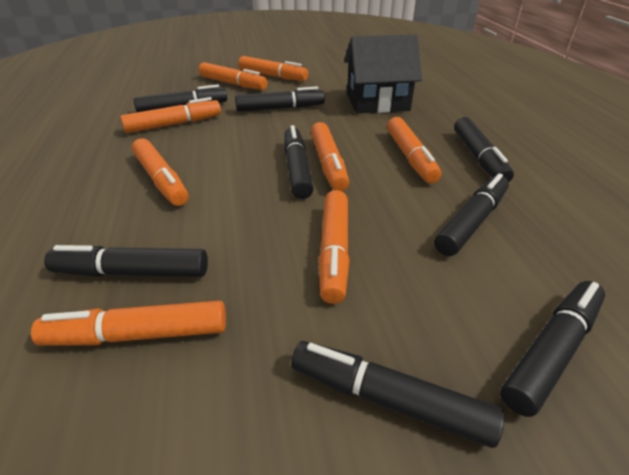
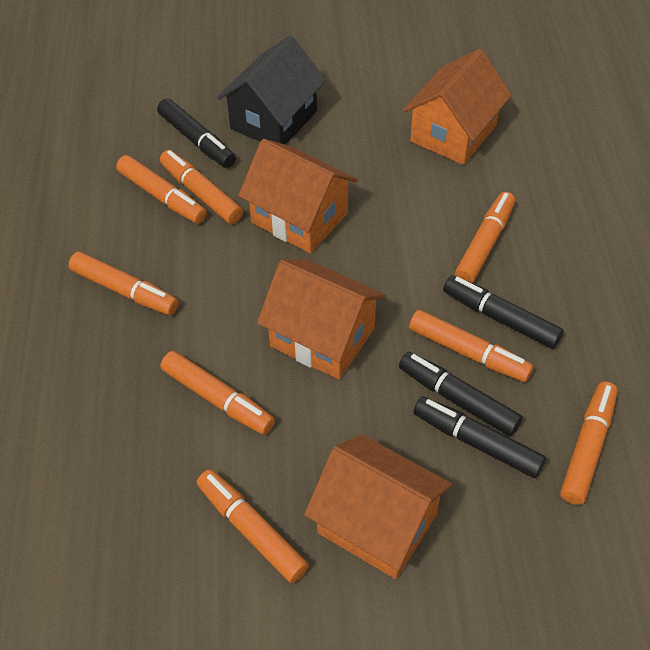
black marker: 8 -> 4
orange house: 0 -> 4

